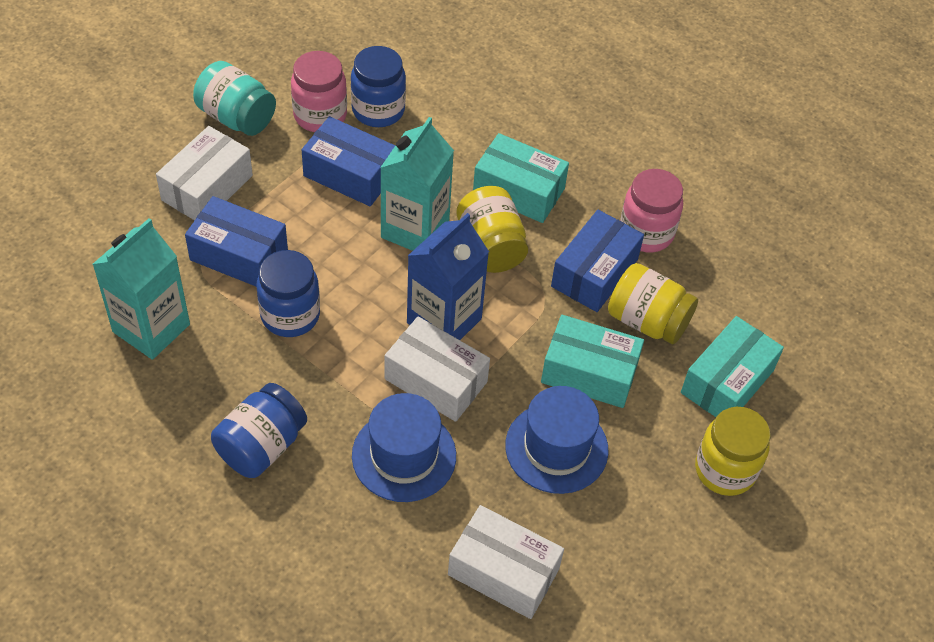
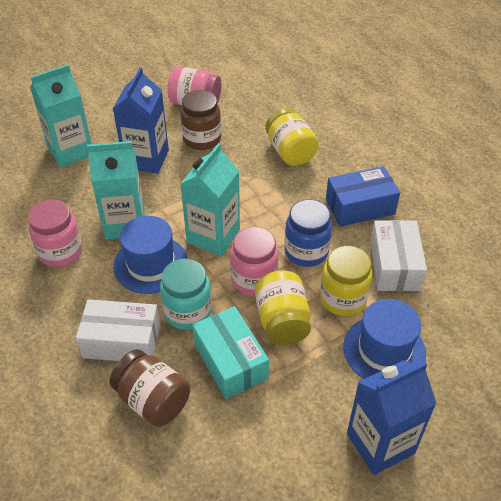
blue box: 3 -> 1
blue carton: 1 -> 2
blue jar: 3 -> 1
brown jar: 0 -> 2
pink jar: 2 -> 3
turquoise box: 3 -> 1
turquoise carton: 2 -> 3
white box: 3 -> 2

